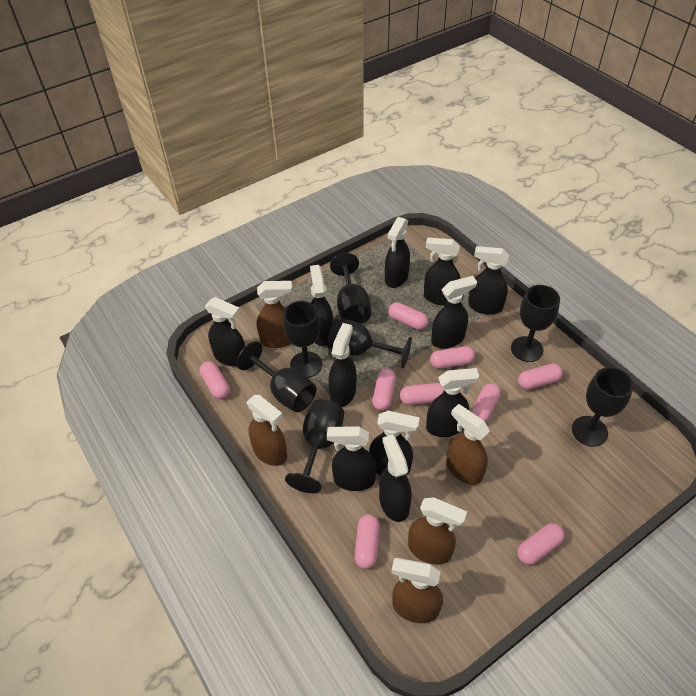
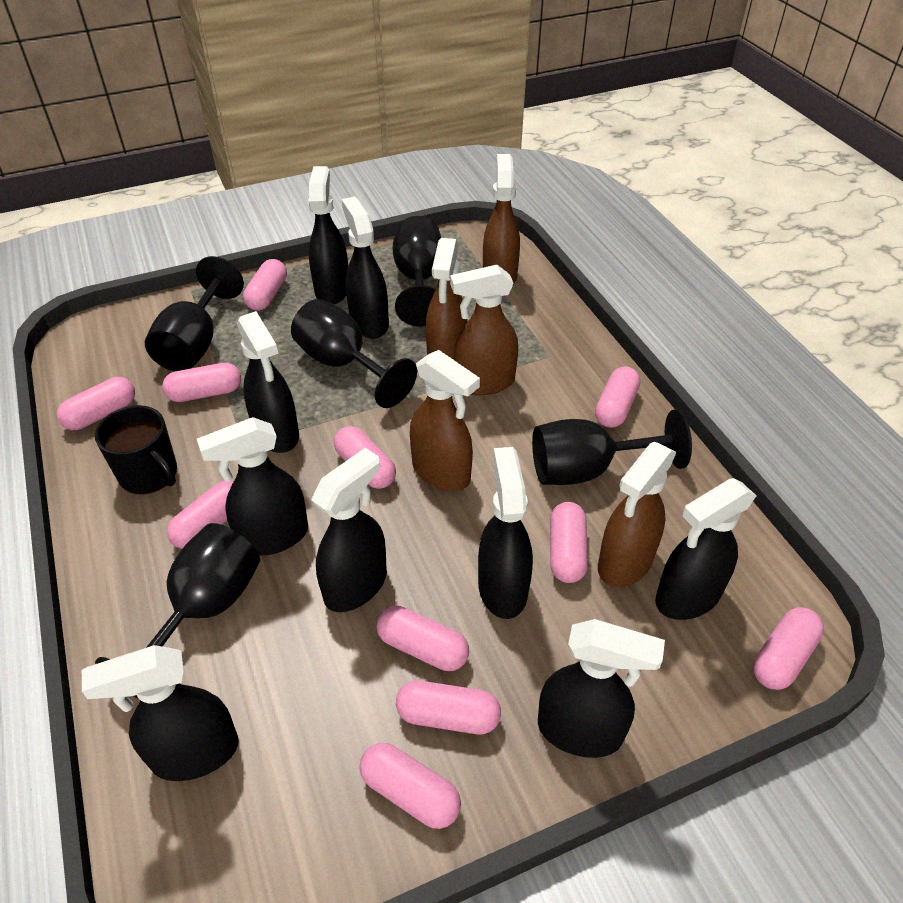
black goblet: 7 -> 5
black mug: 0 -> 1
black spray bottle: 11 -> 9
pink capsule: 9 -> 11

